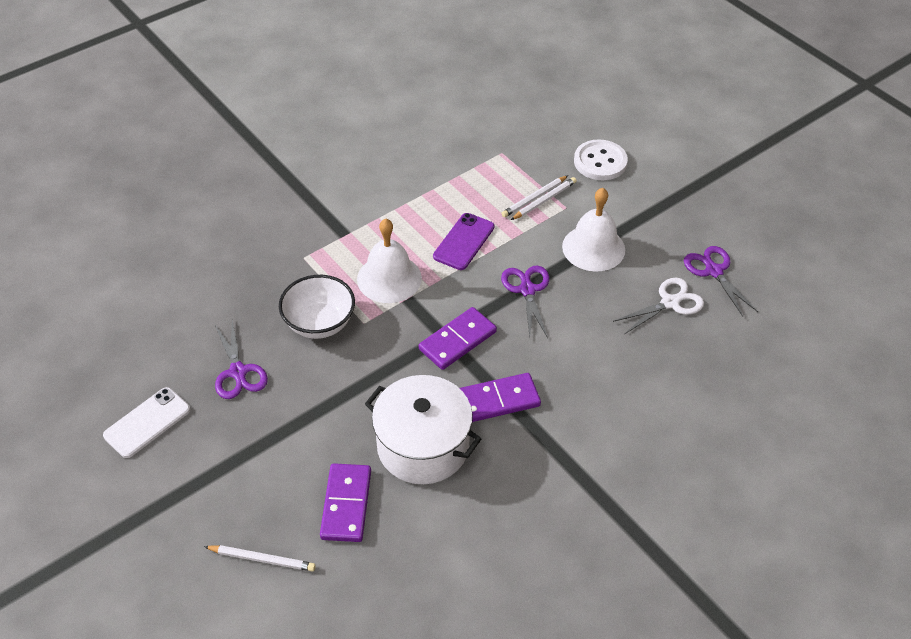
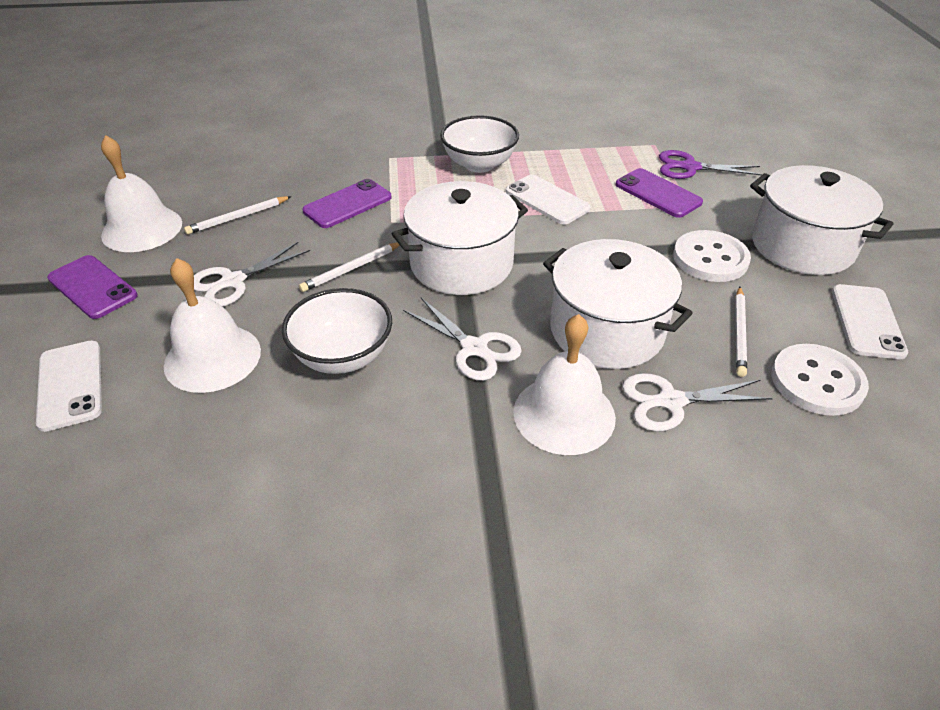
purple domino: 3 -> 0
purple phone: 1 -> 3
purple scissors: 3 -> 1
white bell: 2 -> 3
white bowl: 1 -> 2
white button: 1 -> 2
white phone: 1 -> 3
white pot: 1 -> 3
white scissors: 1 -> 3

